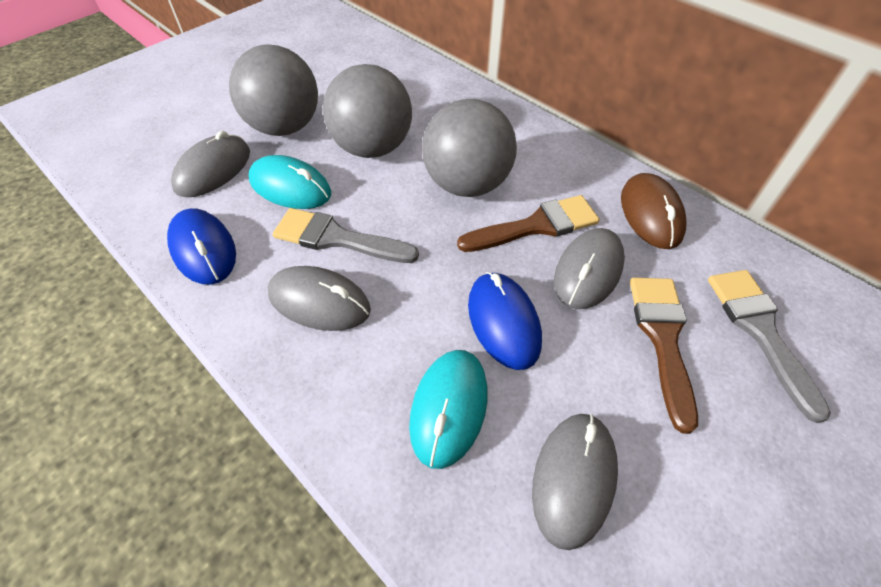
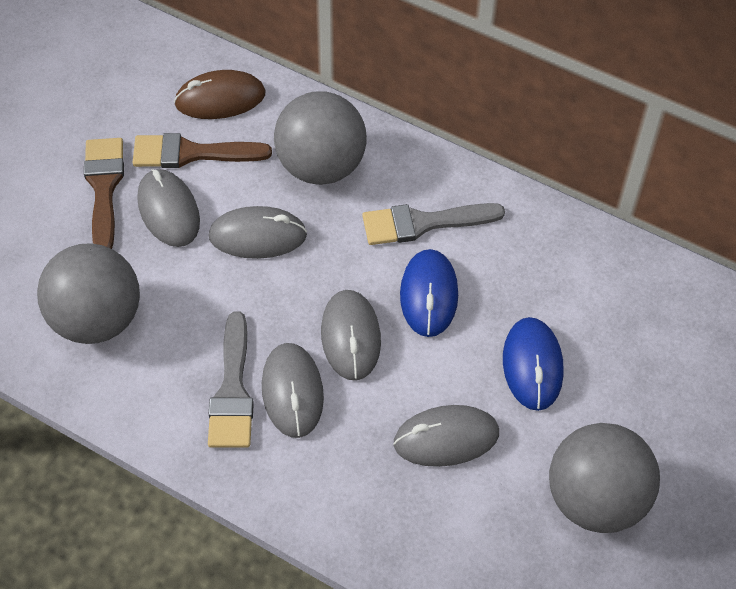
grey mouse: 4 -> 5
turquoise mouse: 2 -> 0

